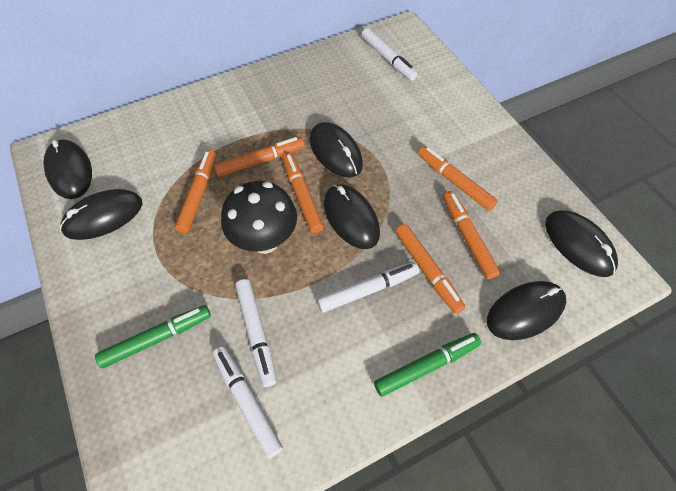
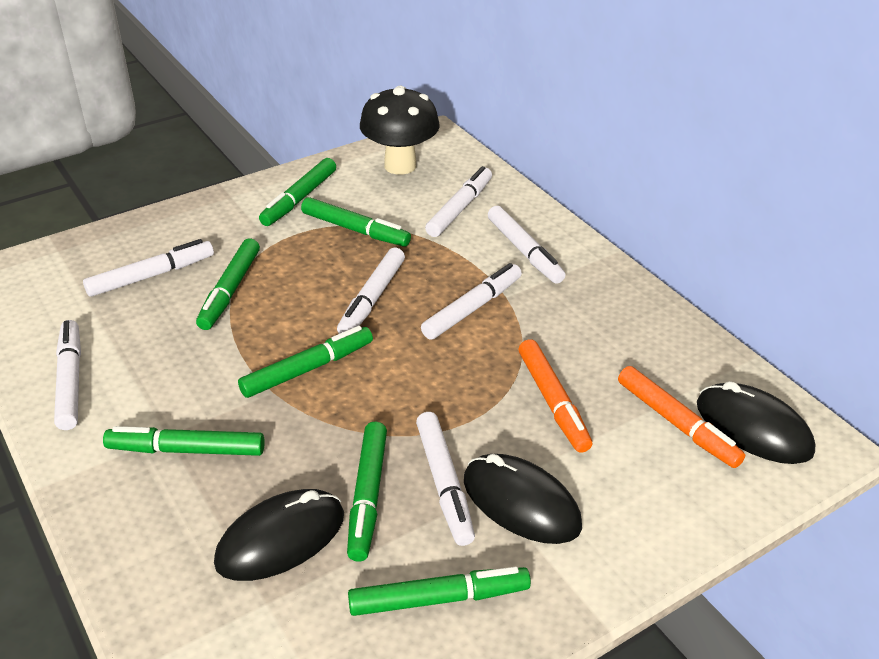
black mouse: 6 -> 3
green marker: 2 -> 7
orange marker: 6 -> 2
white marker: 4 -> 7

